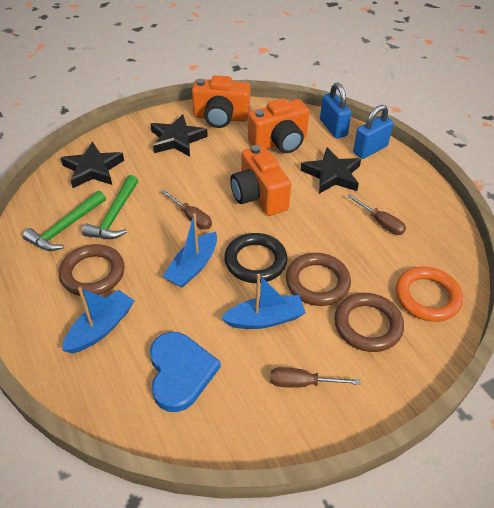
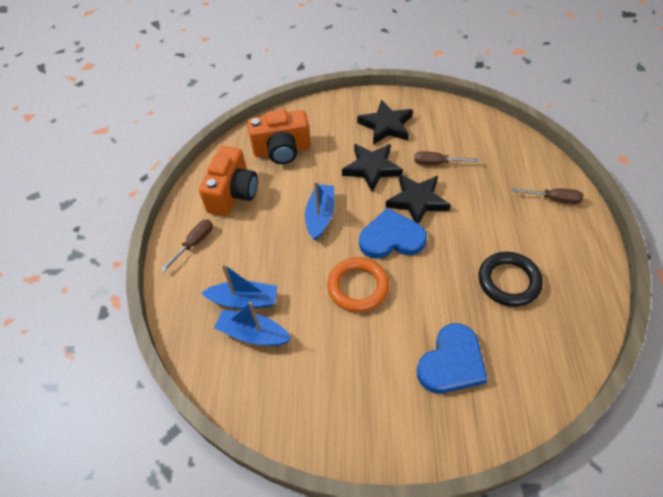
blue heart: 1 -> 2
blue padlock: 2 -> 0
brown ring: 3 -> 0
green hammer: 2 -> 0
orange camera: 3 -> 2

